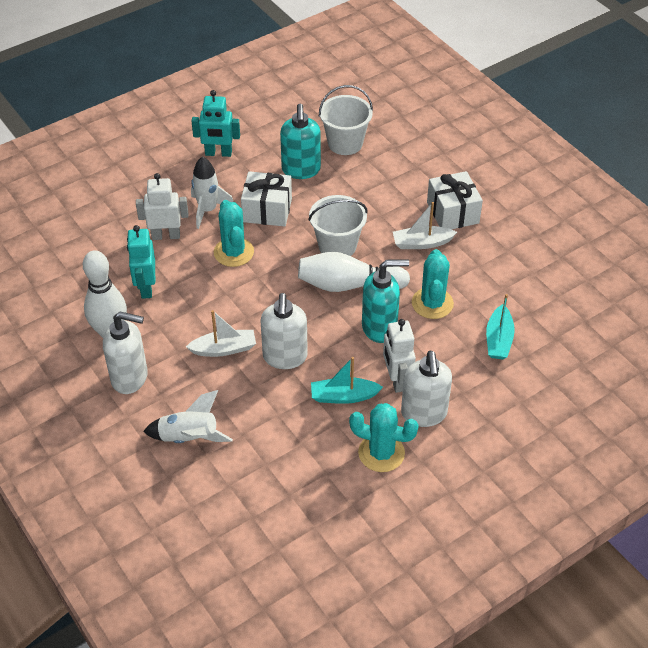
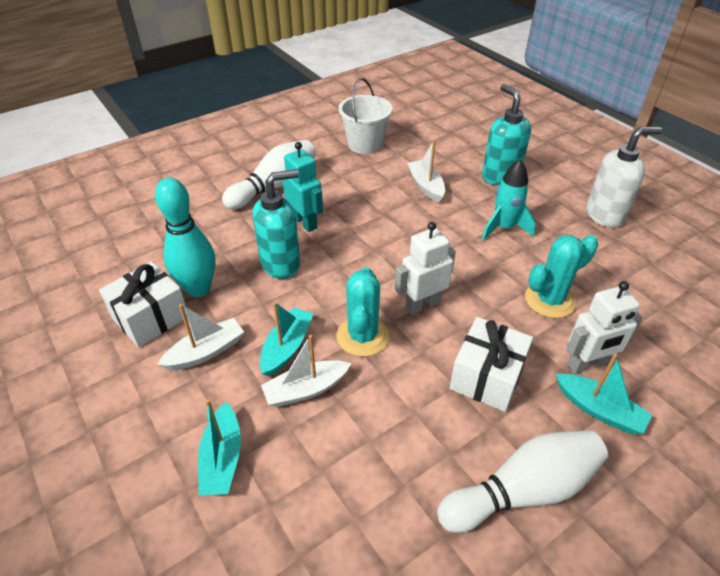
turquoise boat: 2 -> 3
turquoise bowling pin: 0 -> 1
turquoise cactus: 3 -> 2
turquoise robot: 2 -> 1
turquoise rocket: 0 -> 1
white boat: 2 -> 3
white bucket: 2 -> 1
white rocket: 2 -> 0
white soap dispenser: 3 -> 1

